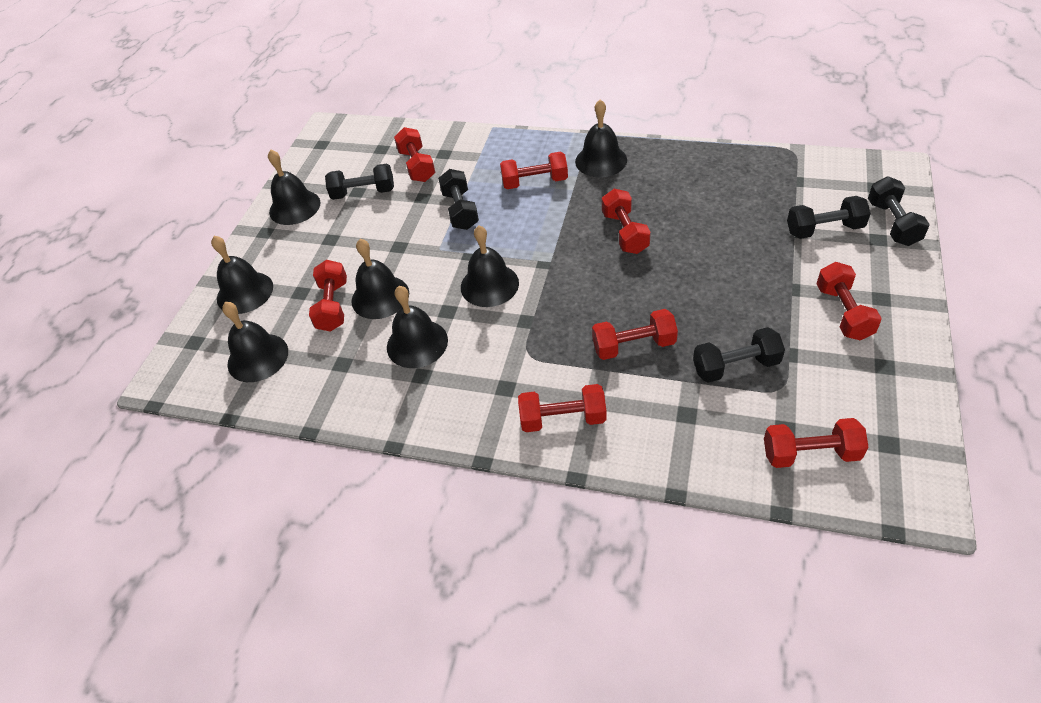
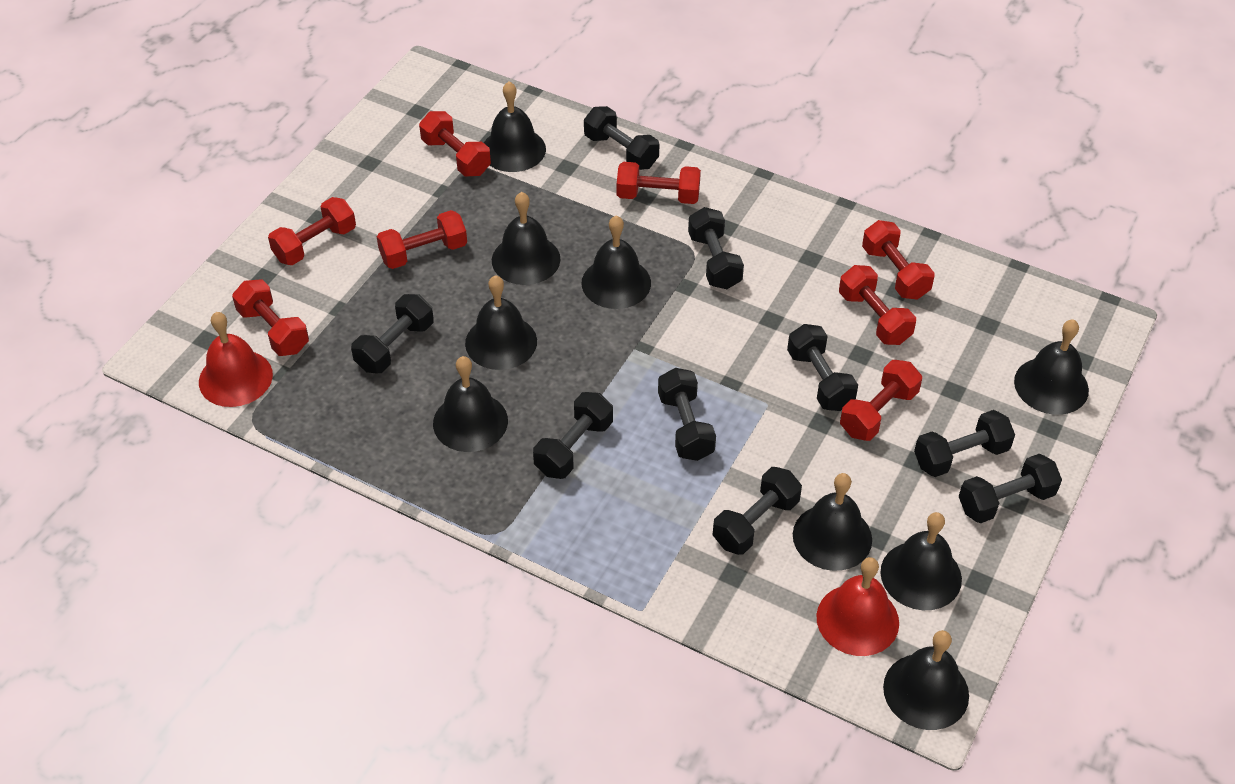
black bell: 7 -> 9
black dumbbell: 5 -> 9
red bell: 0 -> 2

